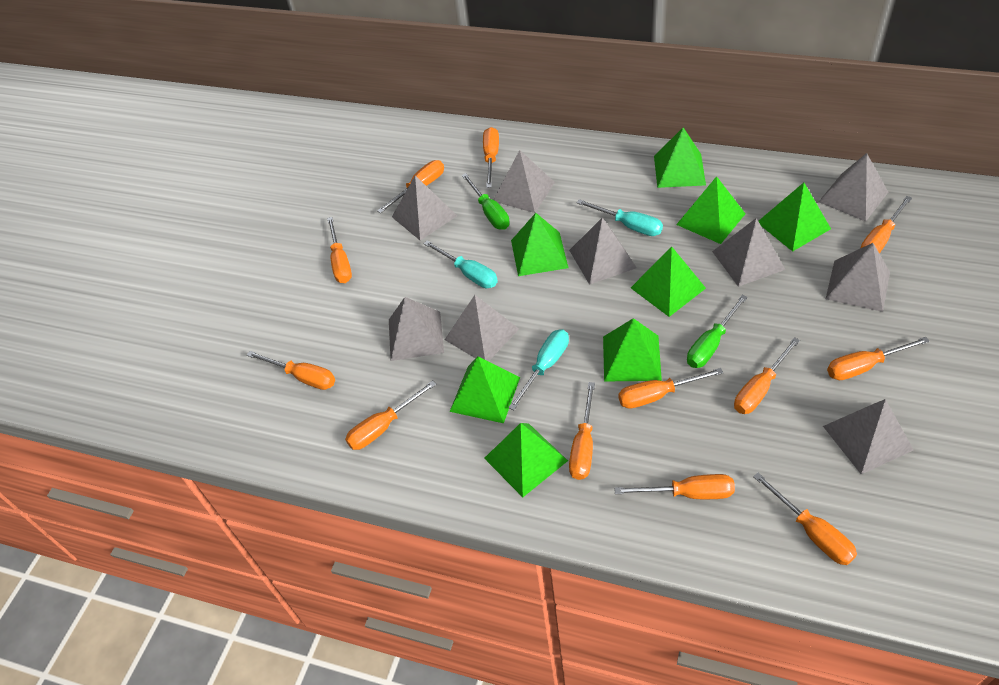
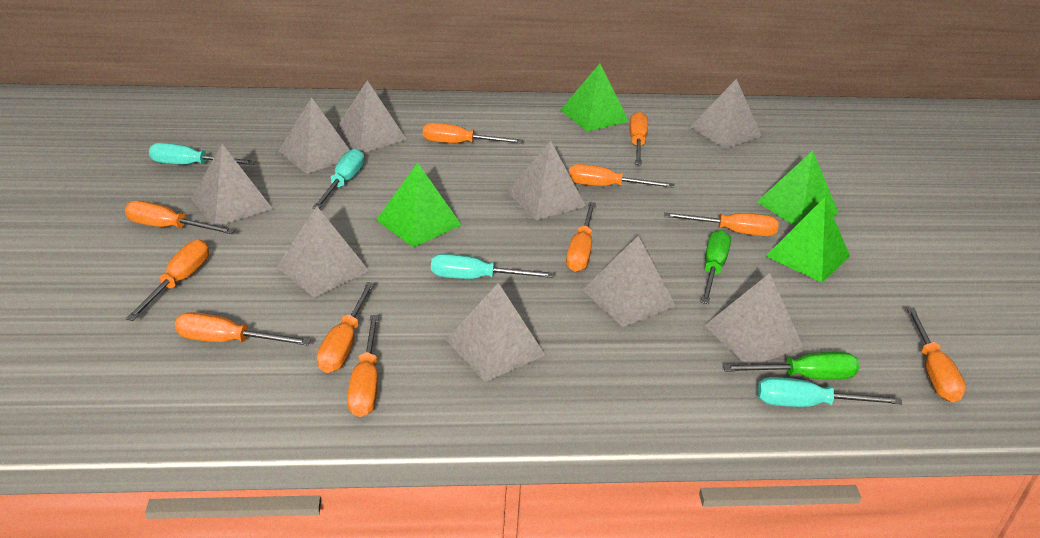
green pyramid: 8 -> 4
orange screwdriver: 12 -> 11
turquoise screwdriver: 3 -> 4

